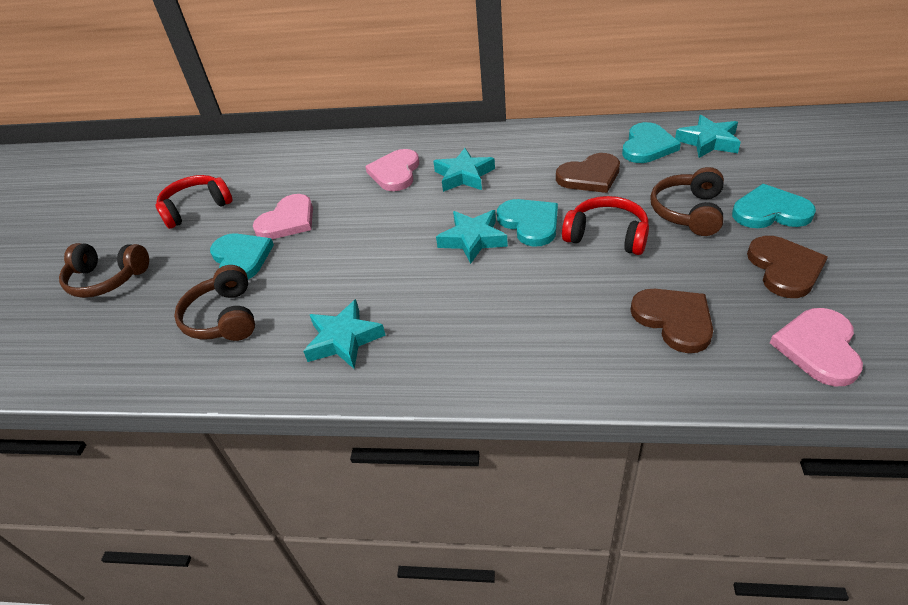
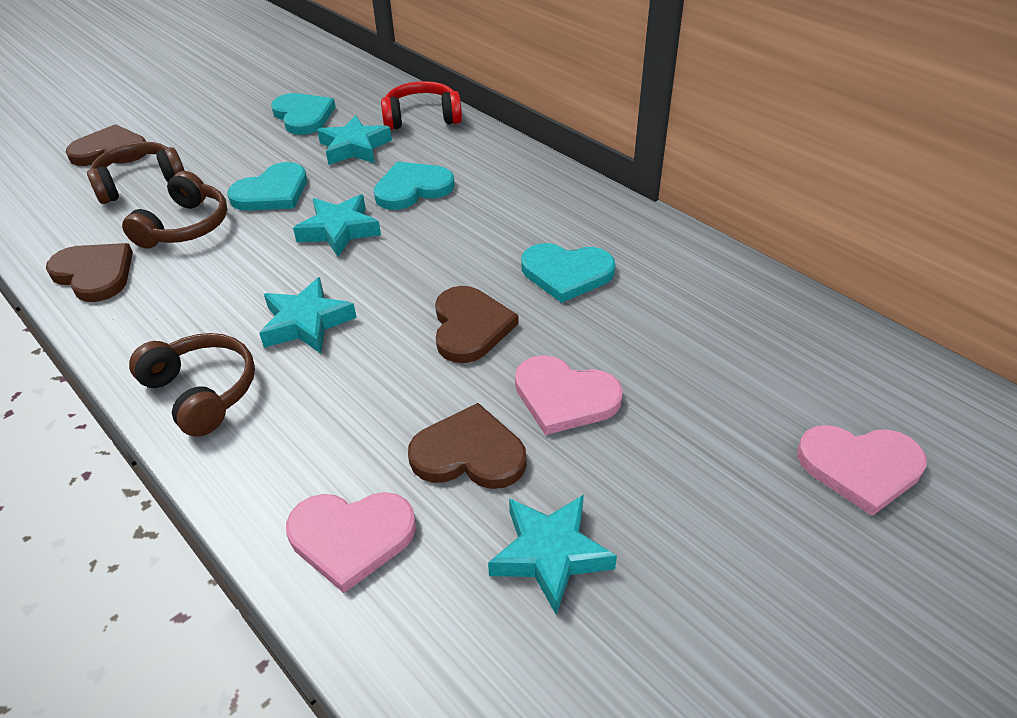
brown heart: 3 -> 4
red headphones: 2 -> 1

